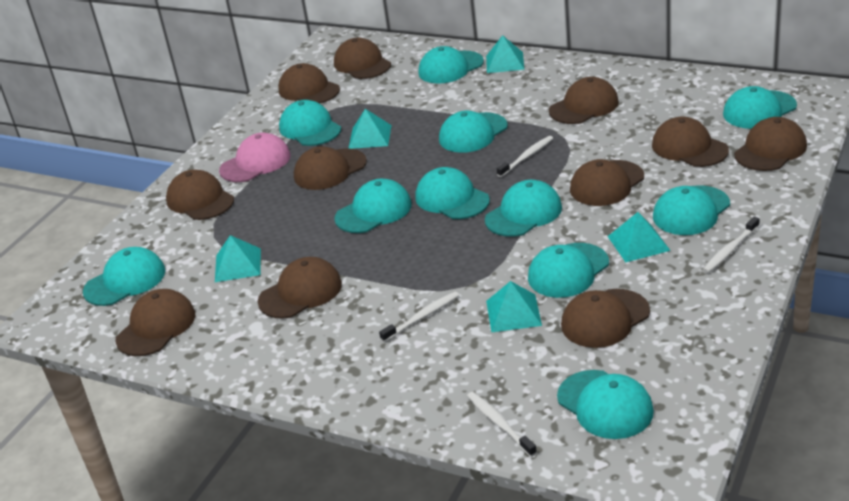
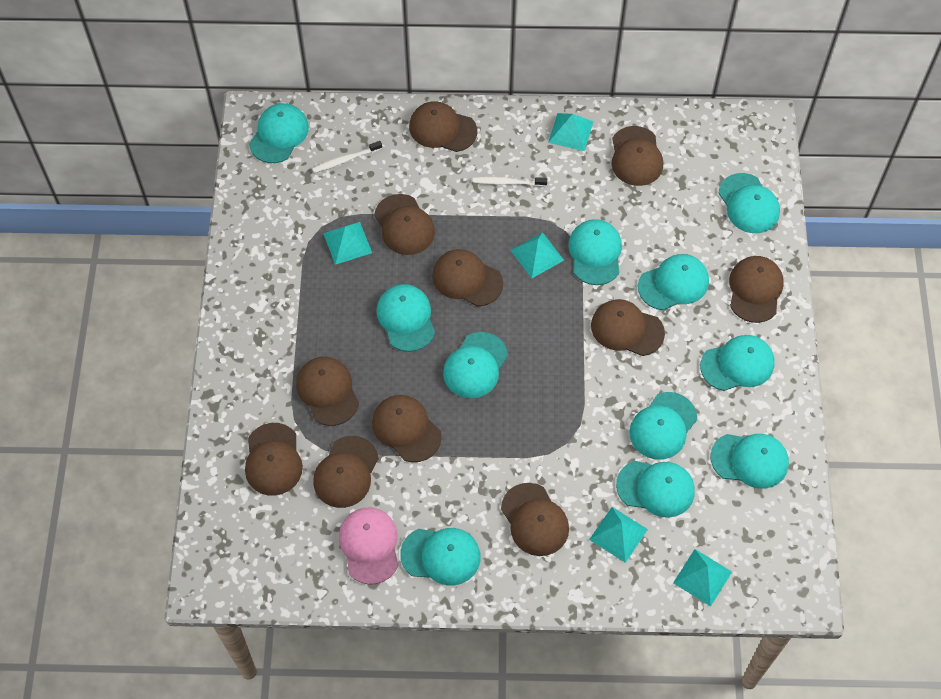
white toothbrush: 4 -> 2

